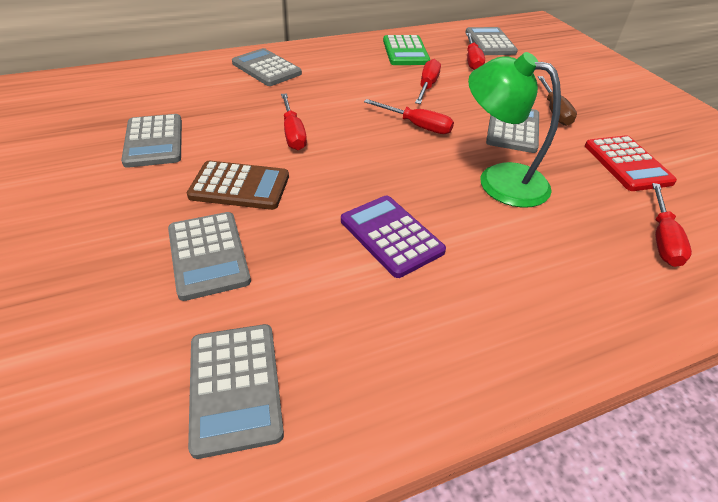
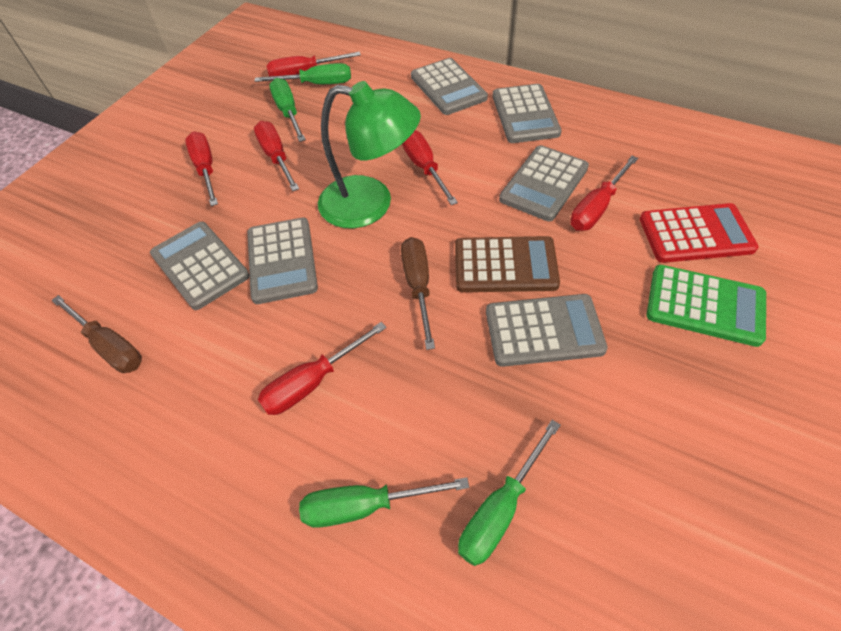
brown screwdriver: 1 -> 2
green screwdriver: 0 -> 4
purple calculator: 1 -> 0
red screwdriver: 5 -> 6

